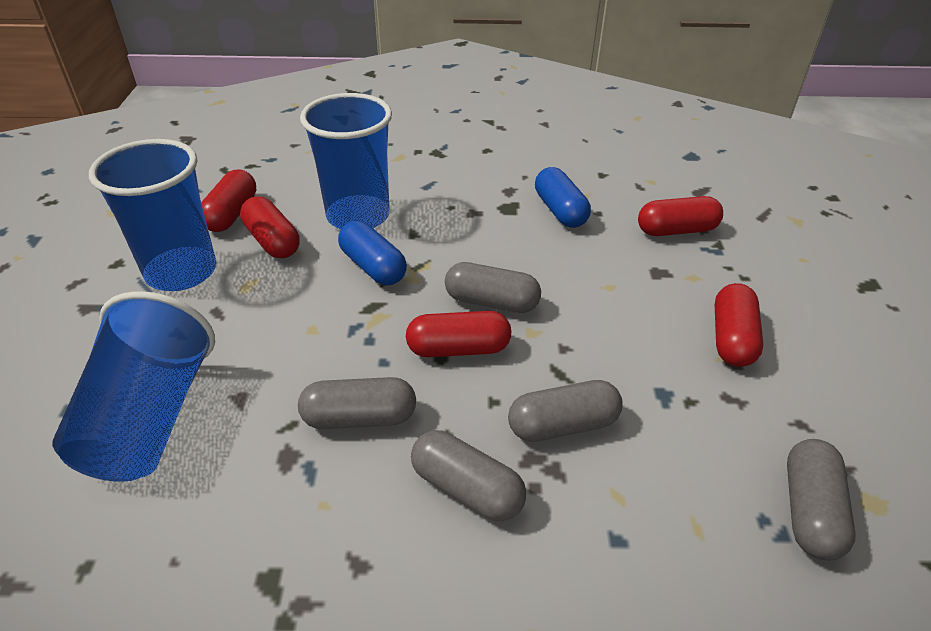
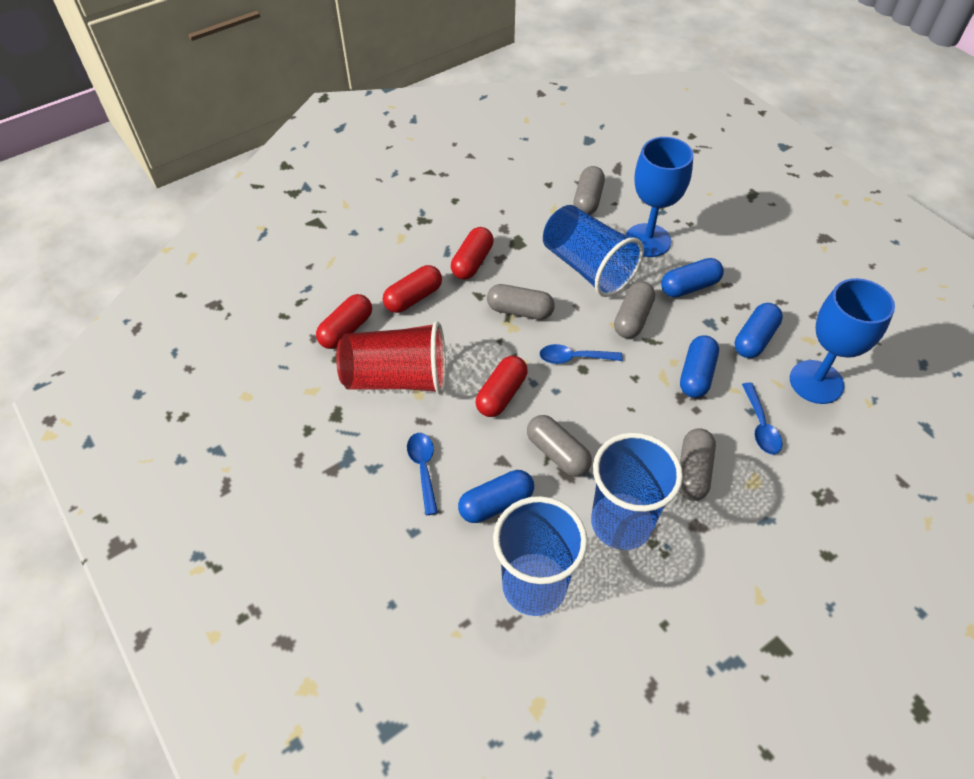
blue capsule: 2 -> 4
blue goblet: 0 -> 2
blue spoon: 0 -> 3
red capsule: 5 -> 4
red cup: 0 -> 1

